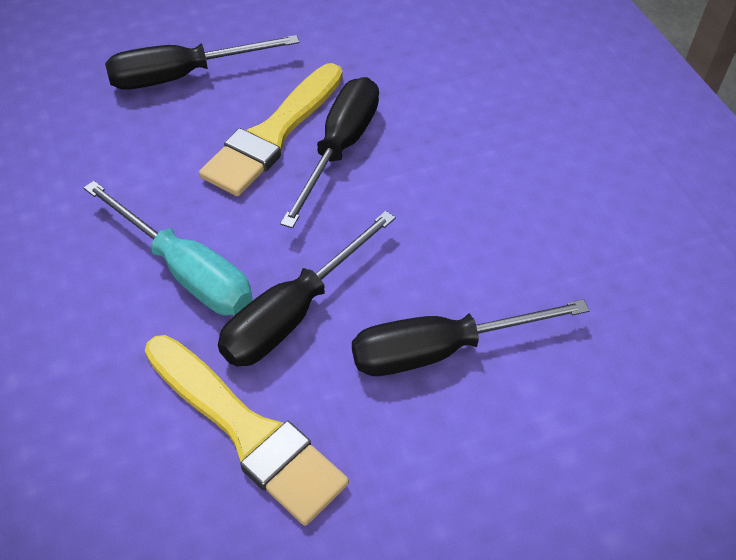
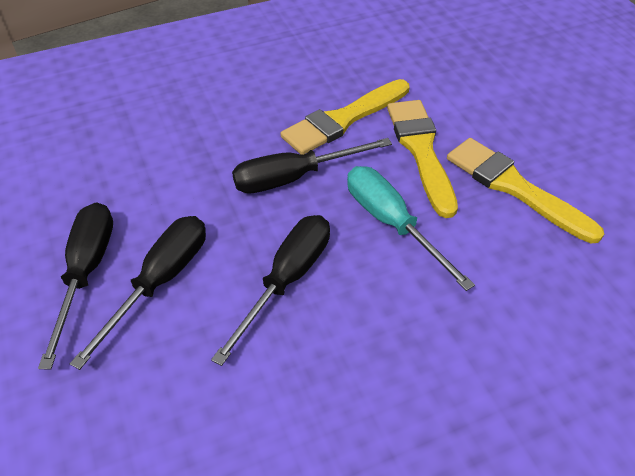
yellow brush: 2 -> 3

